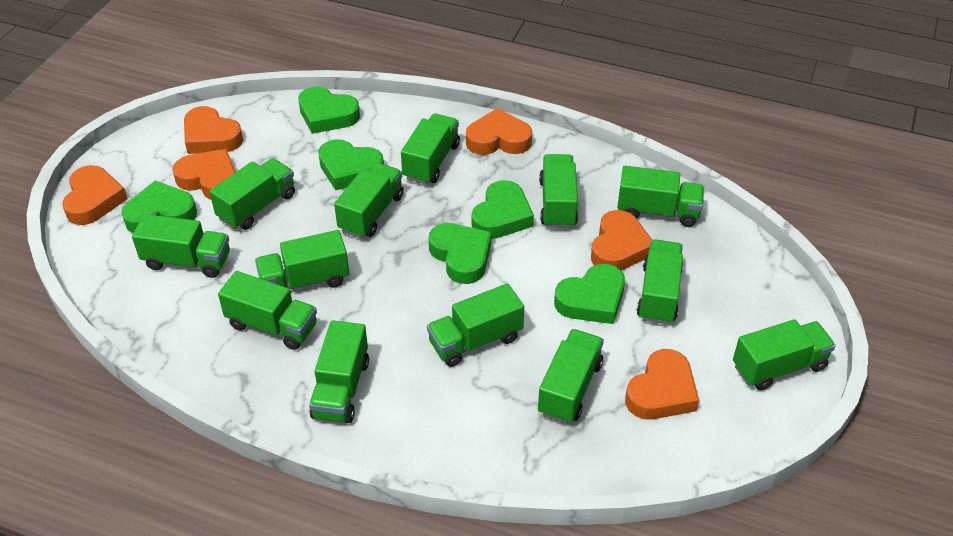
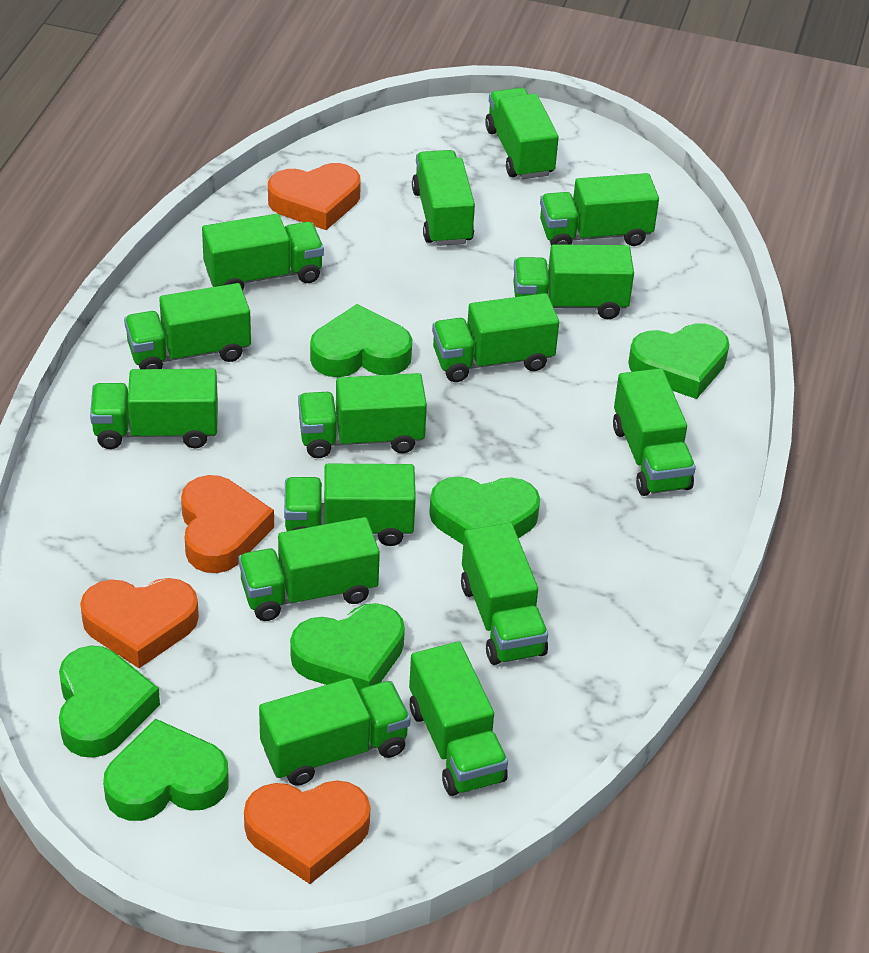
green truck: 13 -> 15
orange heart: 6 -> 4

